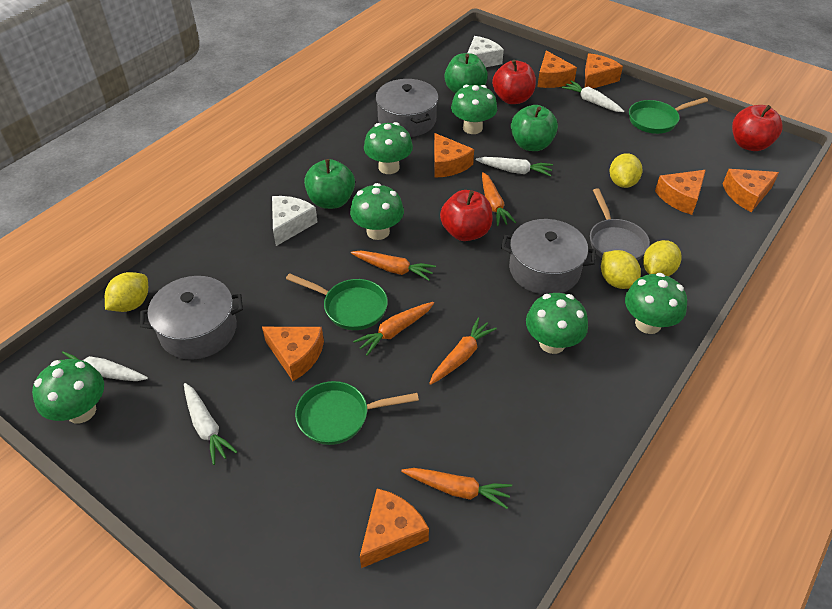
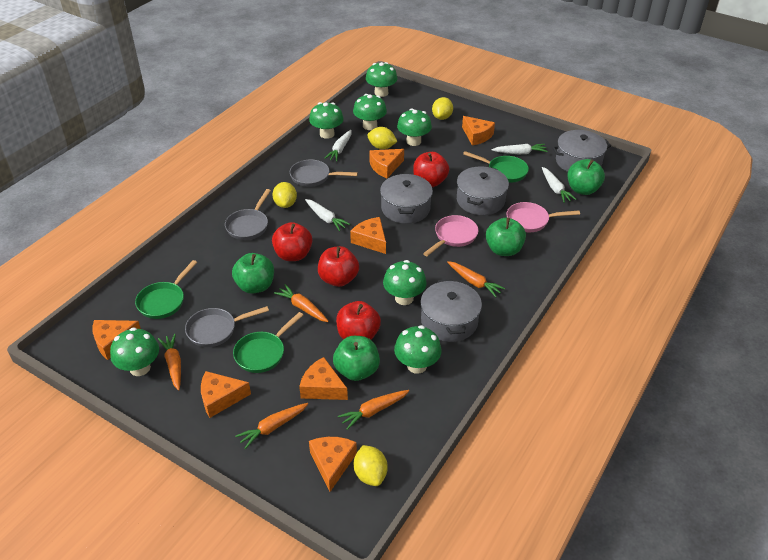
green apple: 3 -> 4
green mushroom: 6 -> 7
grey pan: 1 -> 3
grey pot: 3 -> 4
pink pan: 0 -> 2
red apple: 3 -> 4
white cheese: 2 -> 0

